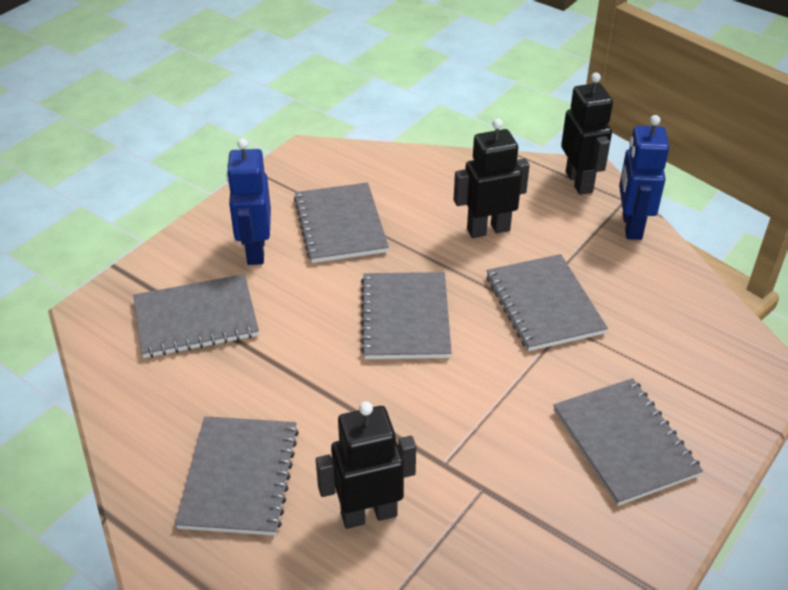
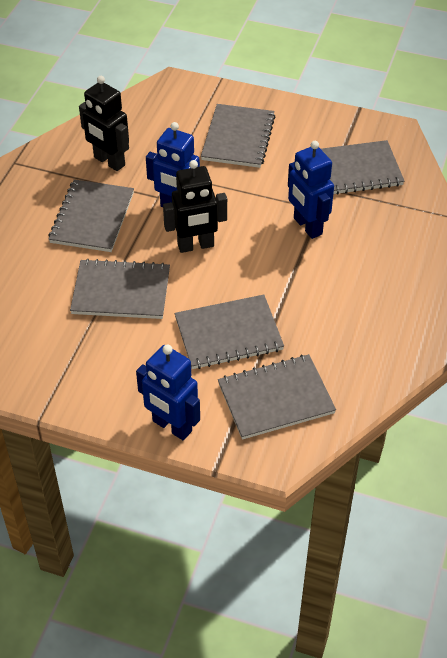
black robot: 3 -> 2
blue robot: 2 -> 3

